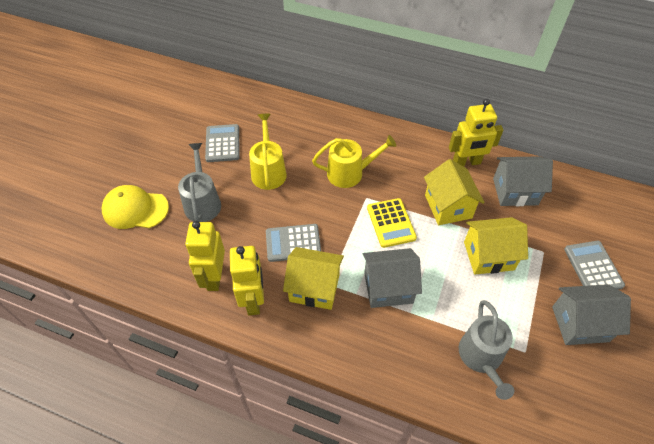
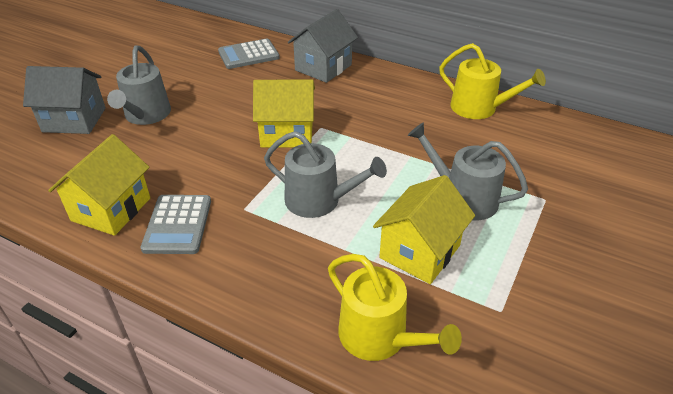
grey calculator: 3 -> 2
grey house: 3 -> 2
grey watering can: 2 -> 3
yellow calculator: 1 -> 0
yellow cap: 1 -> 0
yellow robot: 3 -> 0

